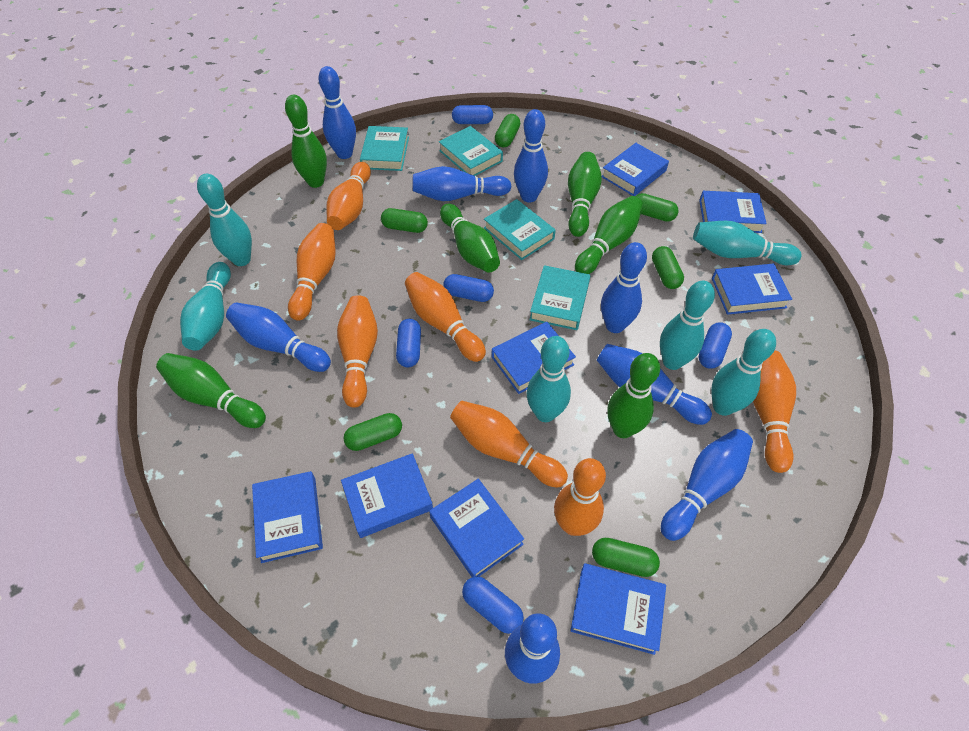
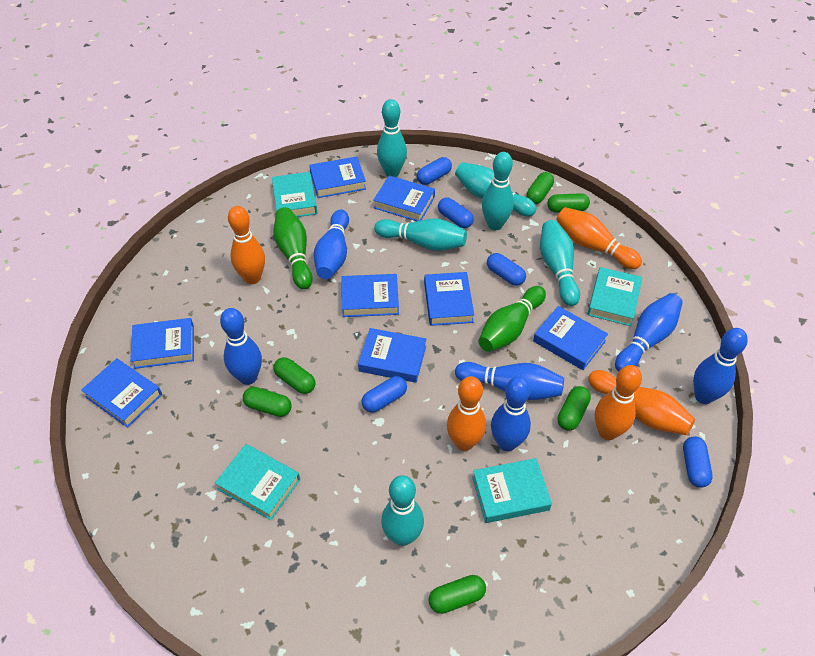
blue bowling pin: 8 -> 6
green bowling pin: 6 -> 2
orange bowling pin: 7 -> 5

